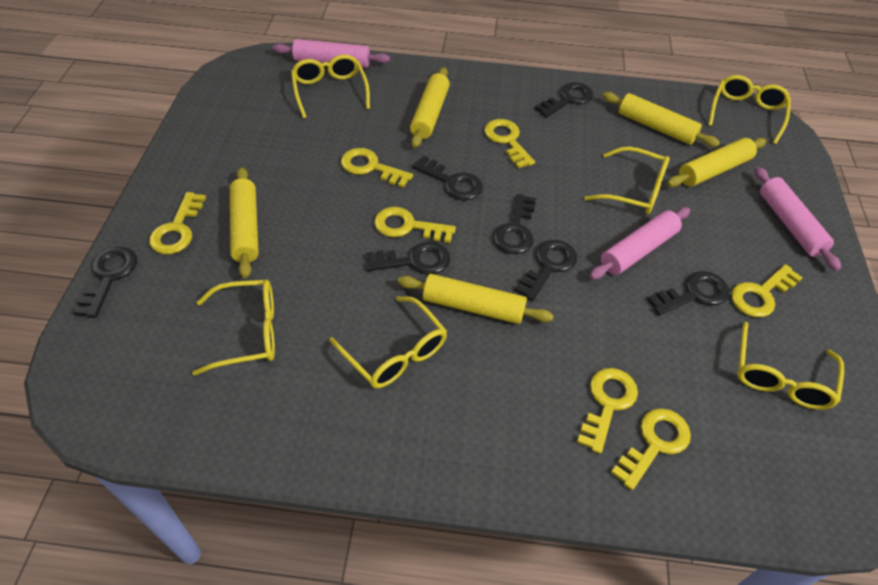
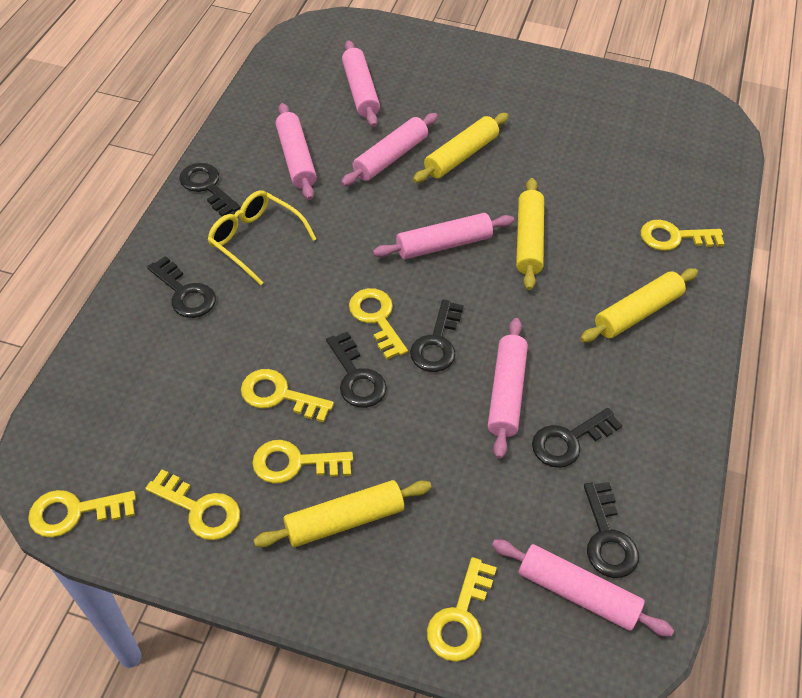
black key: 7 -> 6
pink rolling pin: 3 -> 6
yellow glasses: 6 -> 1
yellow rolling pin: 5 -> 4

